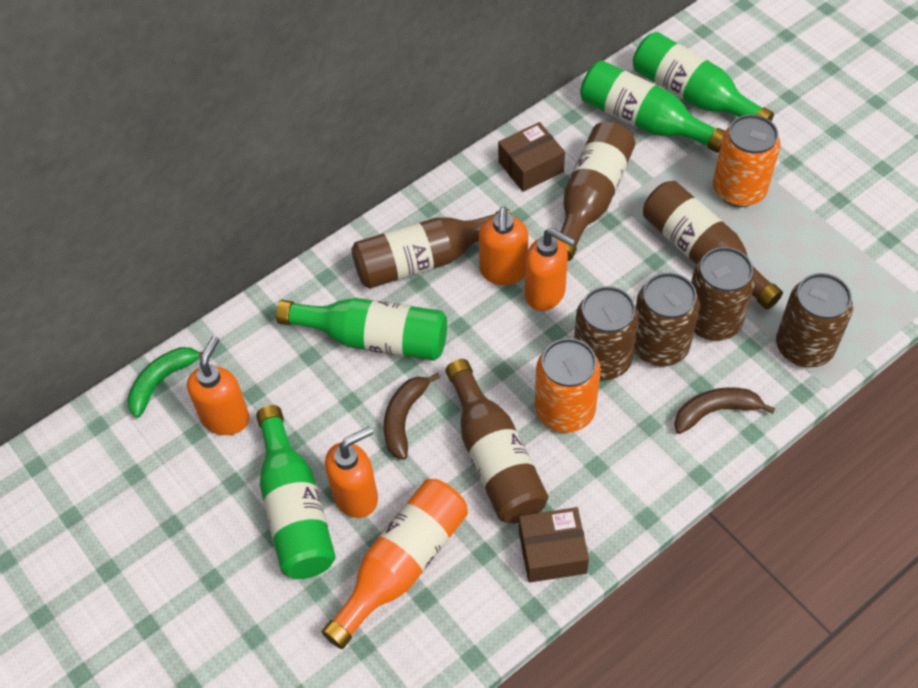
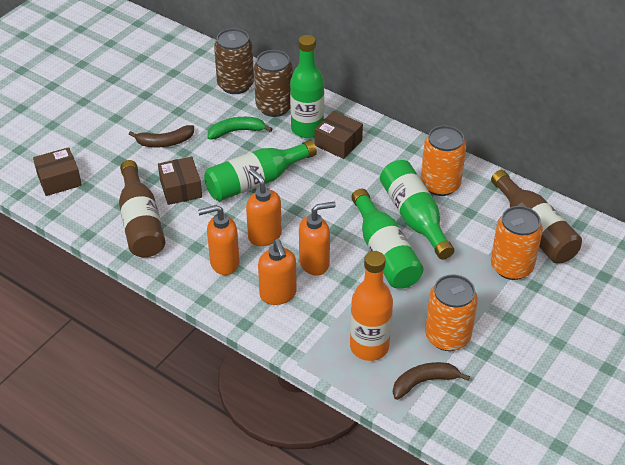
brown bottle: 4 -> 2
brown box: 2 -> 3
brown can: 4 -> 2
orange can: 2 -> 3

